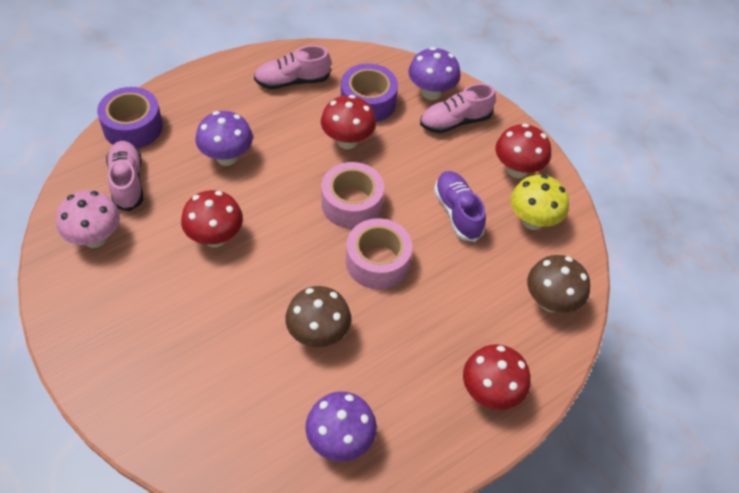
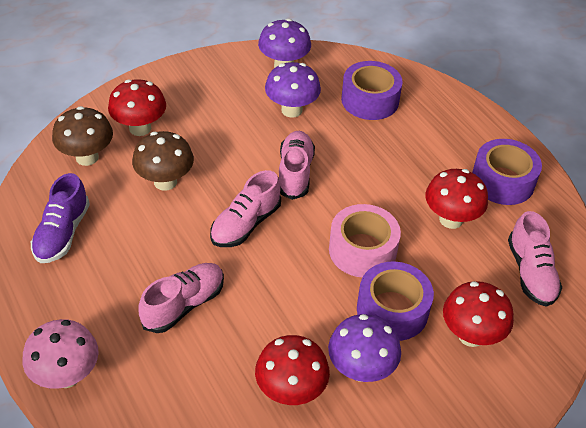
pink shoe: 3 -> 4
pink tape: 2 -> 1
purple tape: 2 -> 3
yellow mushroom: 1 -> 0

